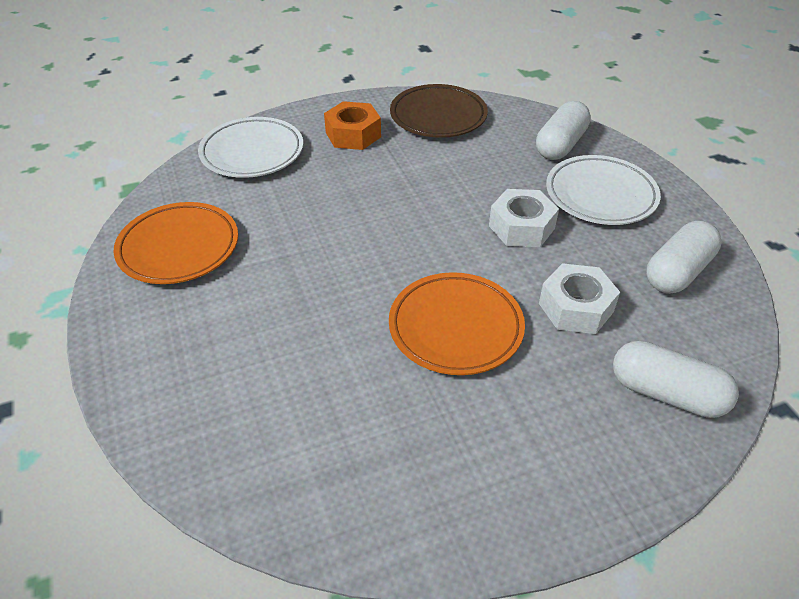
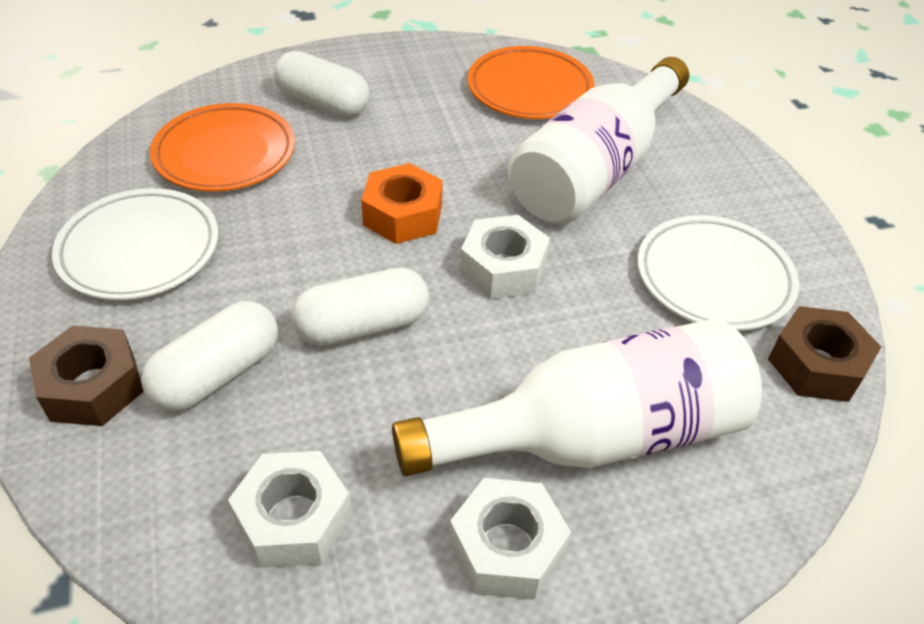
brown nut: 0 -> 2
brown plate: 1 -> 0
white bottle: 0 -> 2
white nut: 2 -> 3

